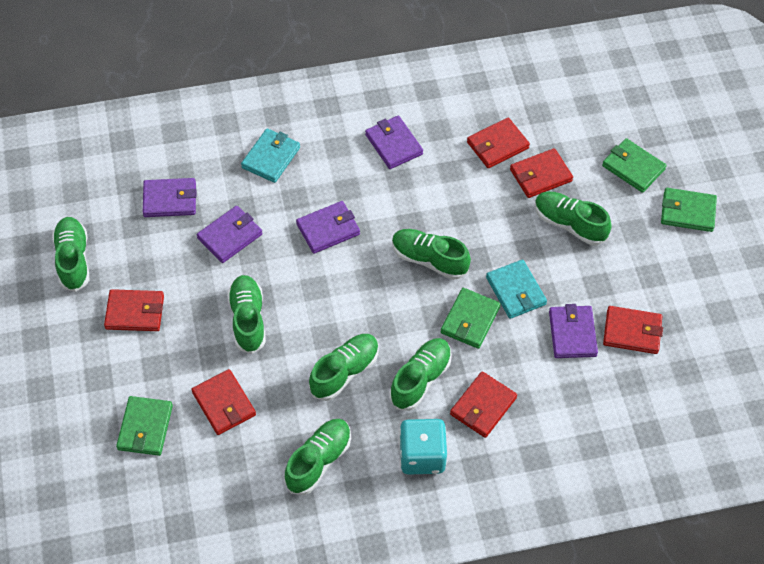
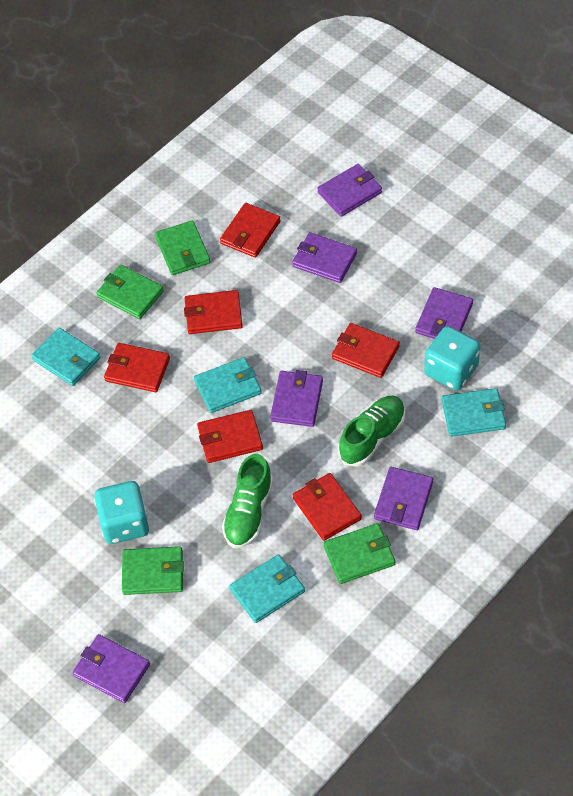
green shoe: 7 -> 2
purple wallet: 5 -> 6
turquoise dice: 1 -> 2
turquoise wallet: 2 -> 4

